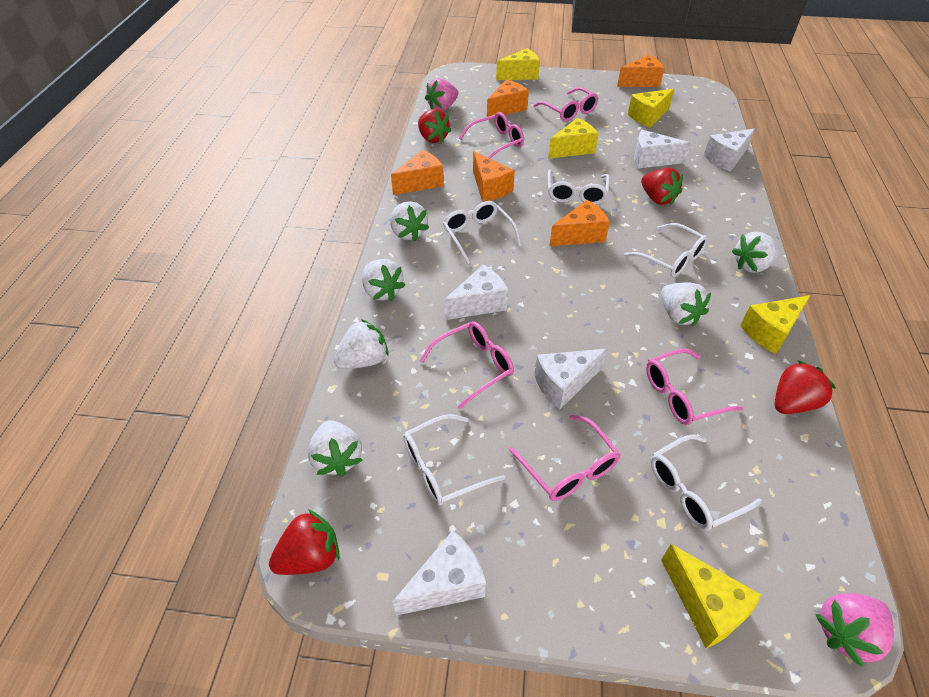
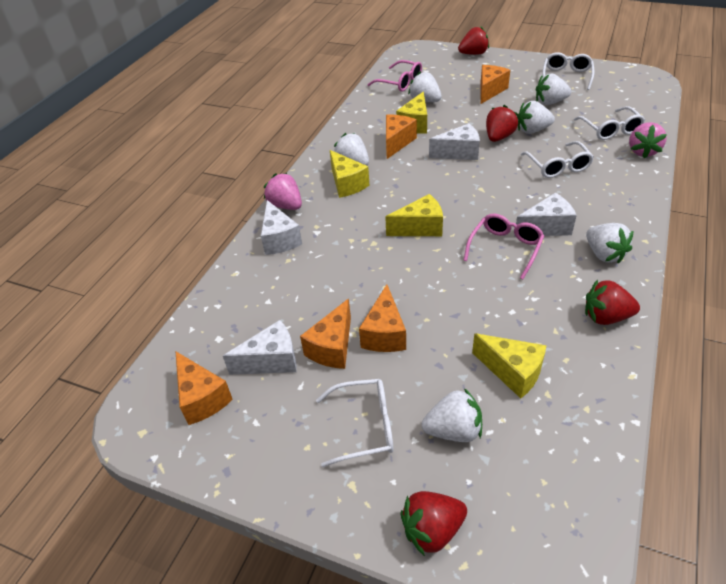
pink glasses: 5 -> 2
white cheese: 5 -> 4
white glasses: 5 -> 4
yellow cheese: 5 -> 4

